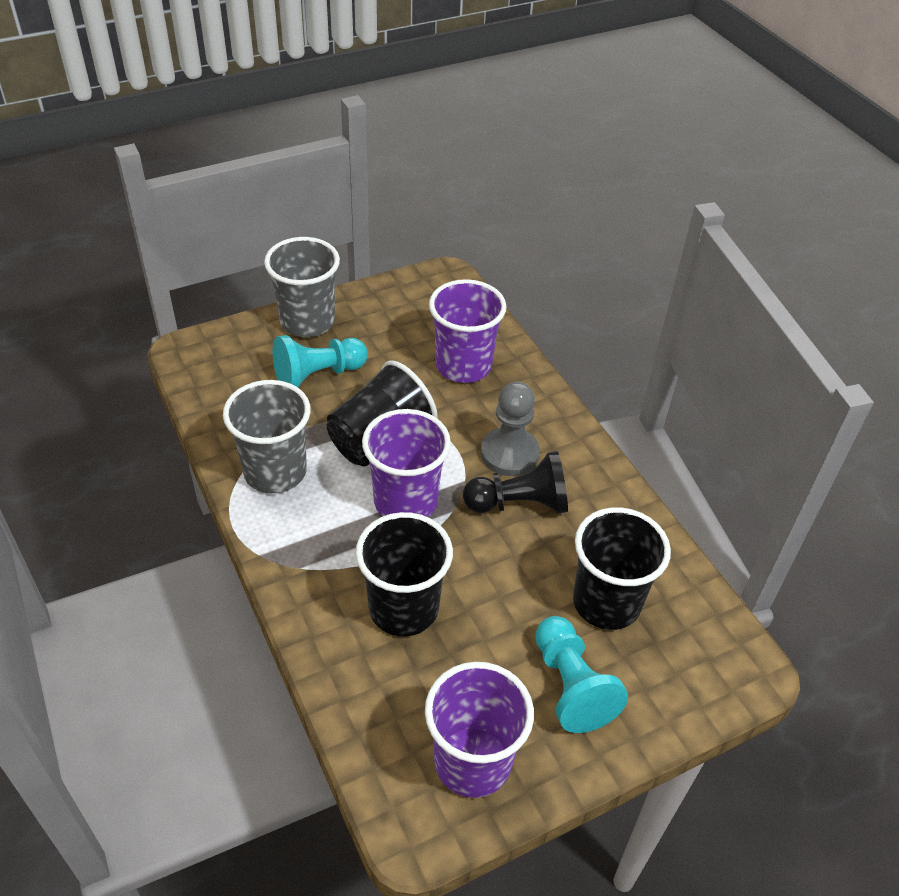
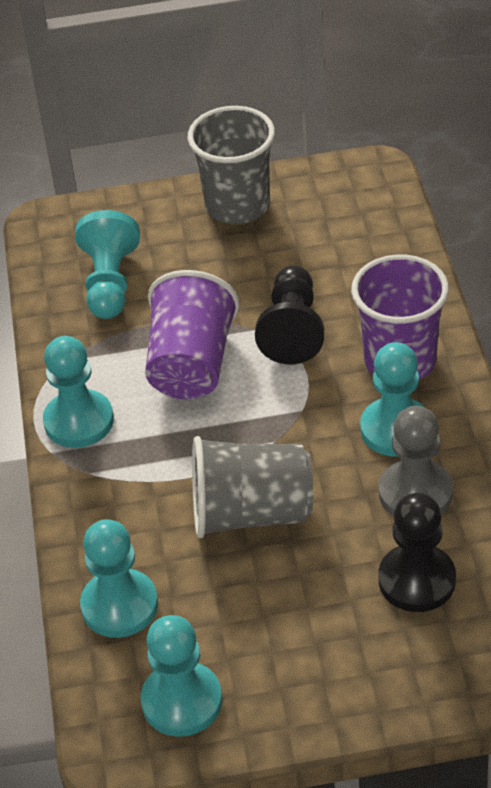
black cup: 3 -> 0
black pawn: 1 -> 2
purple cup: 3 -> 2
turquoise pawn: 2 -> 5

